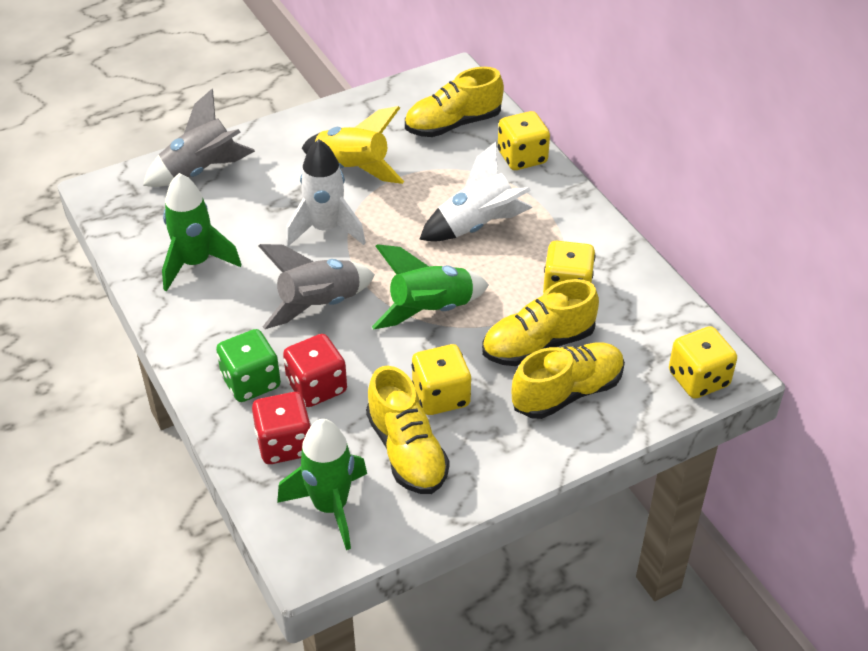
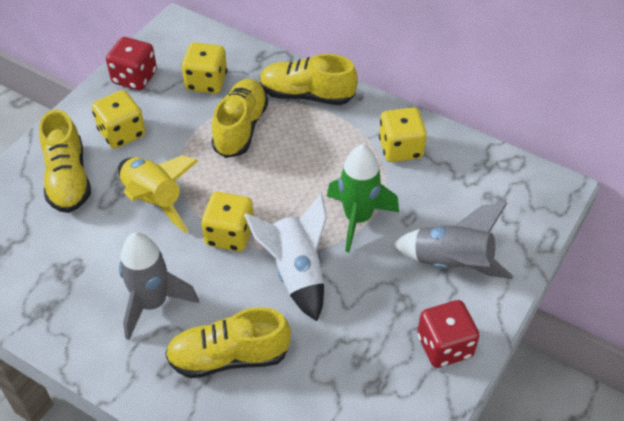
green dice: 1 -> 0
green rocket: 3 -> 1
white rocket: 2 -> 1

